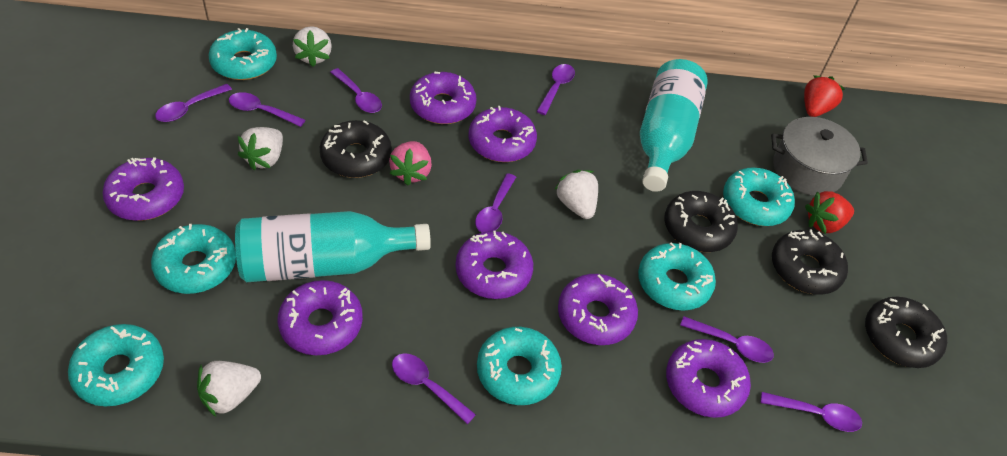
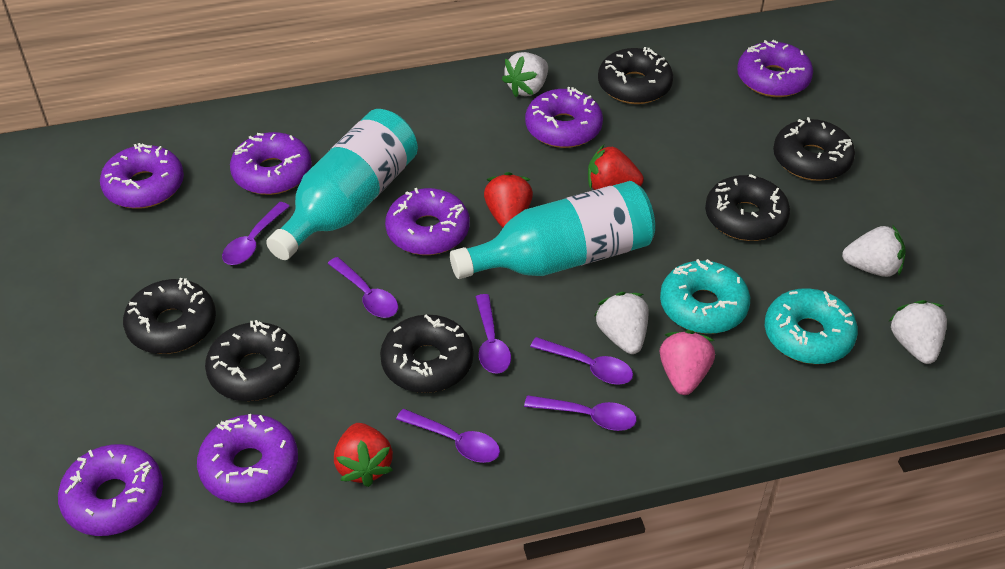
black donut: 4 -> 6
grey pot: 1 -> 0
purple spoon: 8 -> 6
red strawberry: 2 -> 3
turquoise donut: 6 -> 2

